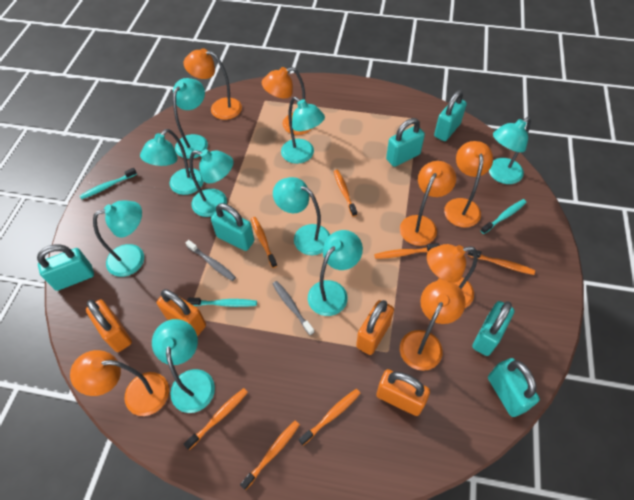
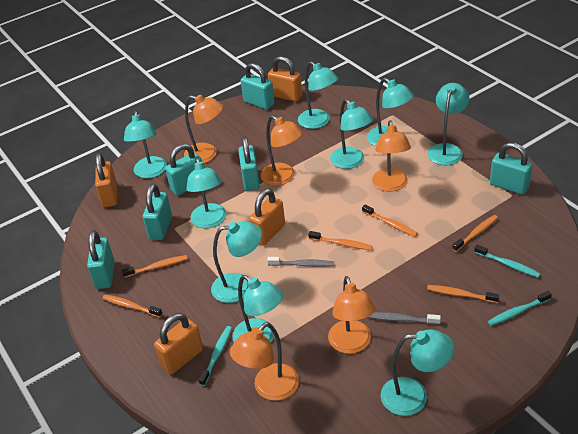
orange lamp: 7 -> 5
orange toothbrush: 7 -> 6

